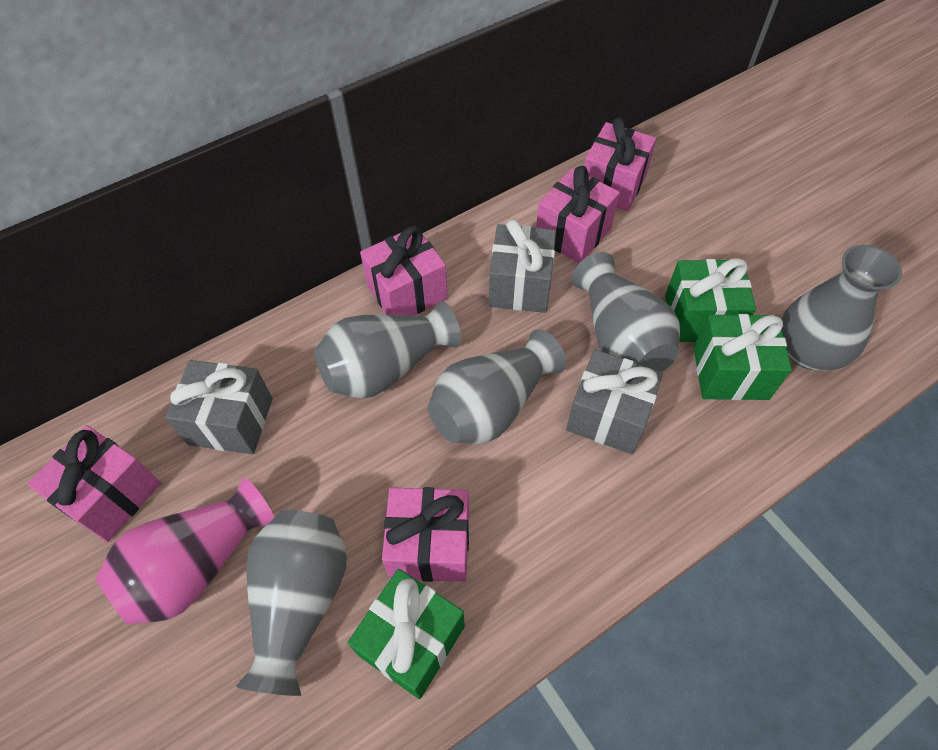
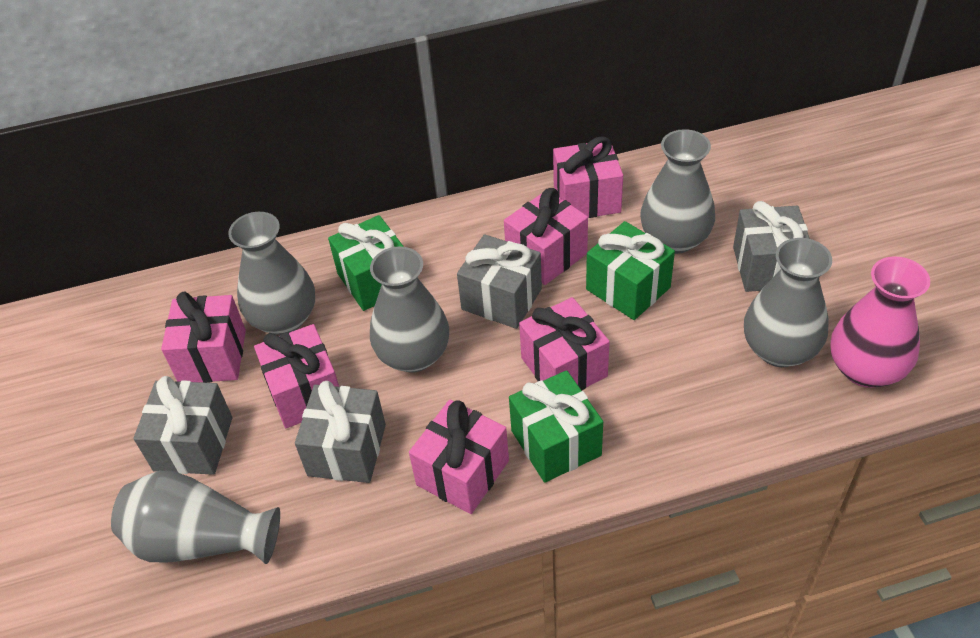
grey gift: 3 -> 4
pink gift: 5 -> 6

